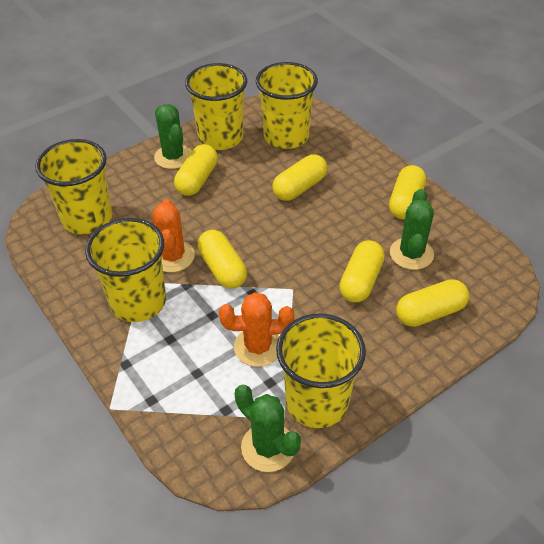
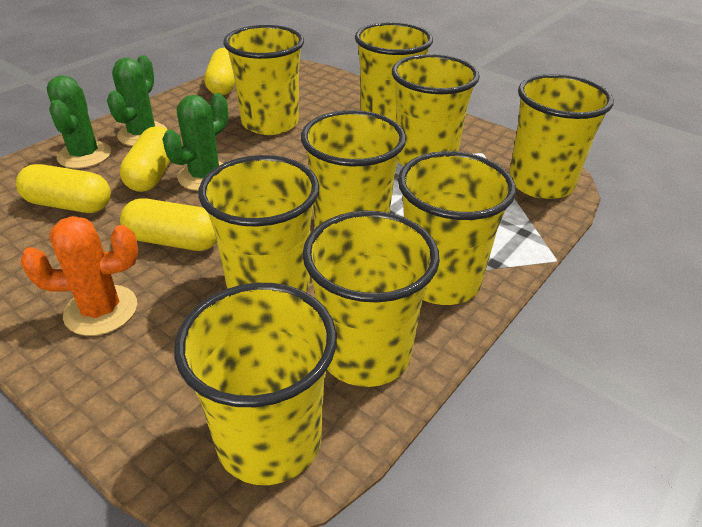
orange cactus: 2 -> 1
yellow capsule: 6 -> 4
yellow cup: 5 -> 9

